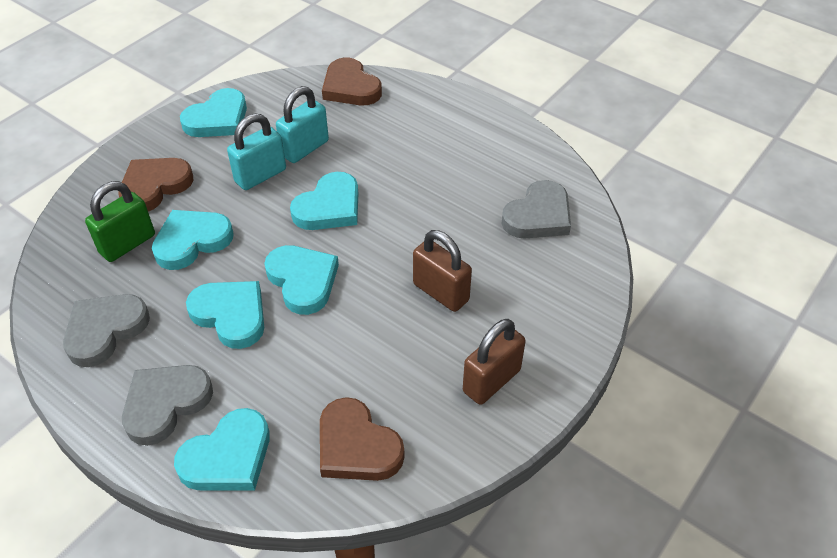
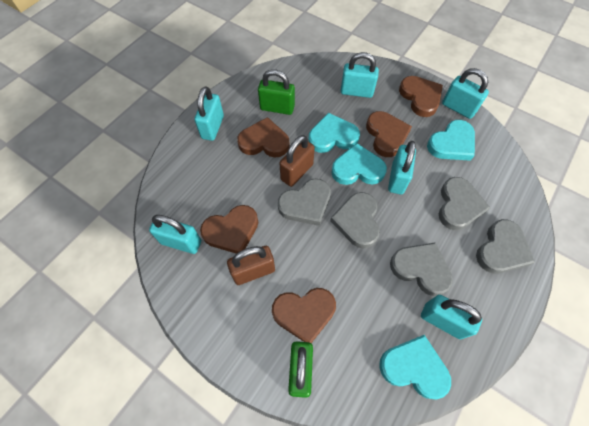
brown heart: 3 -> 5
green padlock: 1 -> 2
grey heart: 3 -> 5
turquoise heart: 6 -> 4
turquoise padlock: 2 -> 6

